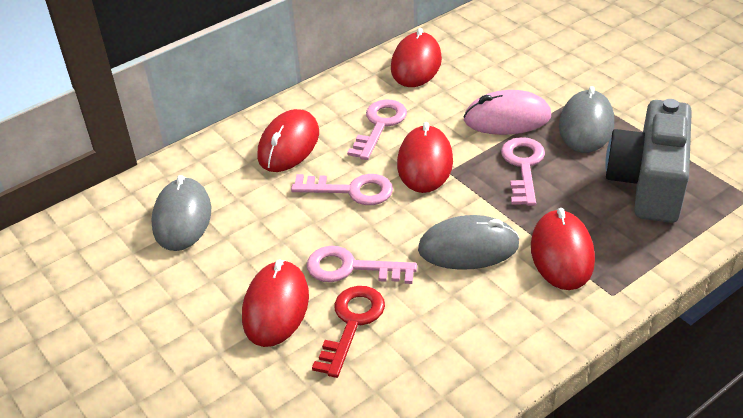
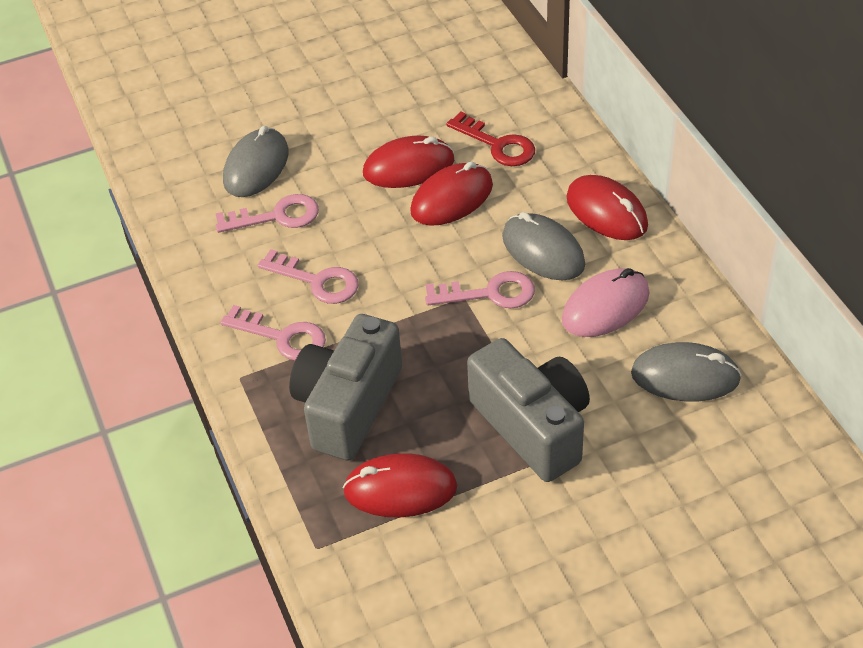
grey camera: 1 -> 2
red mouse: 5 -> 4

